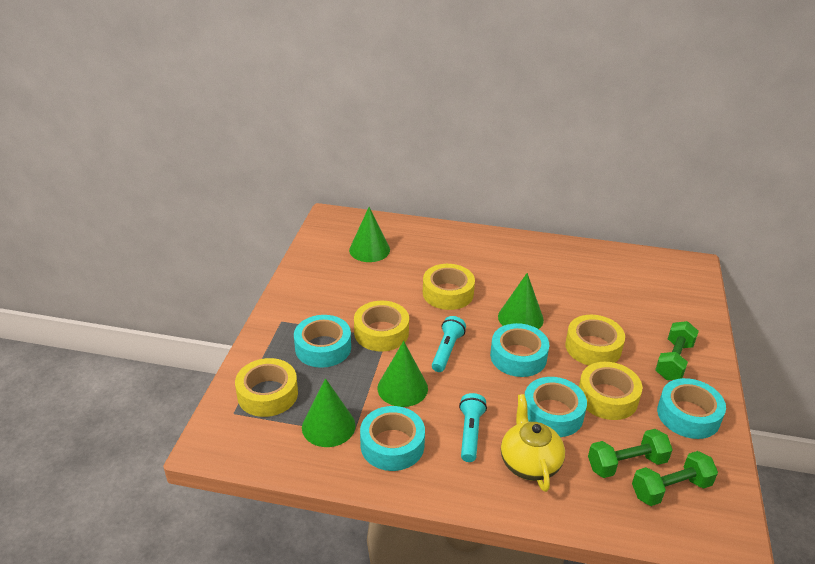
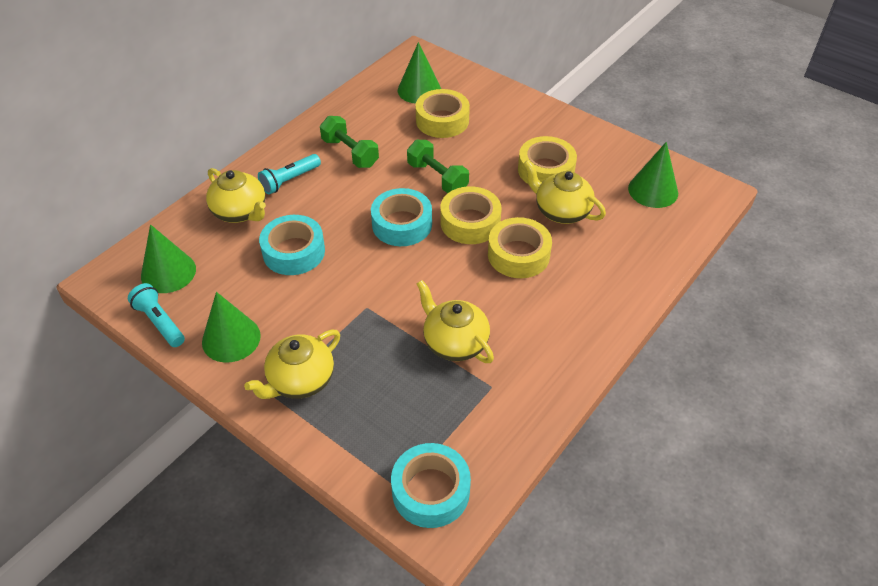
green dumbbell: 3 -> 2
turquoise tape: 5 -> 3
yellow tape: 5 -> 4
yellow teapot: 1 -> 4

